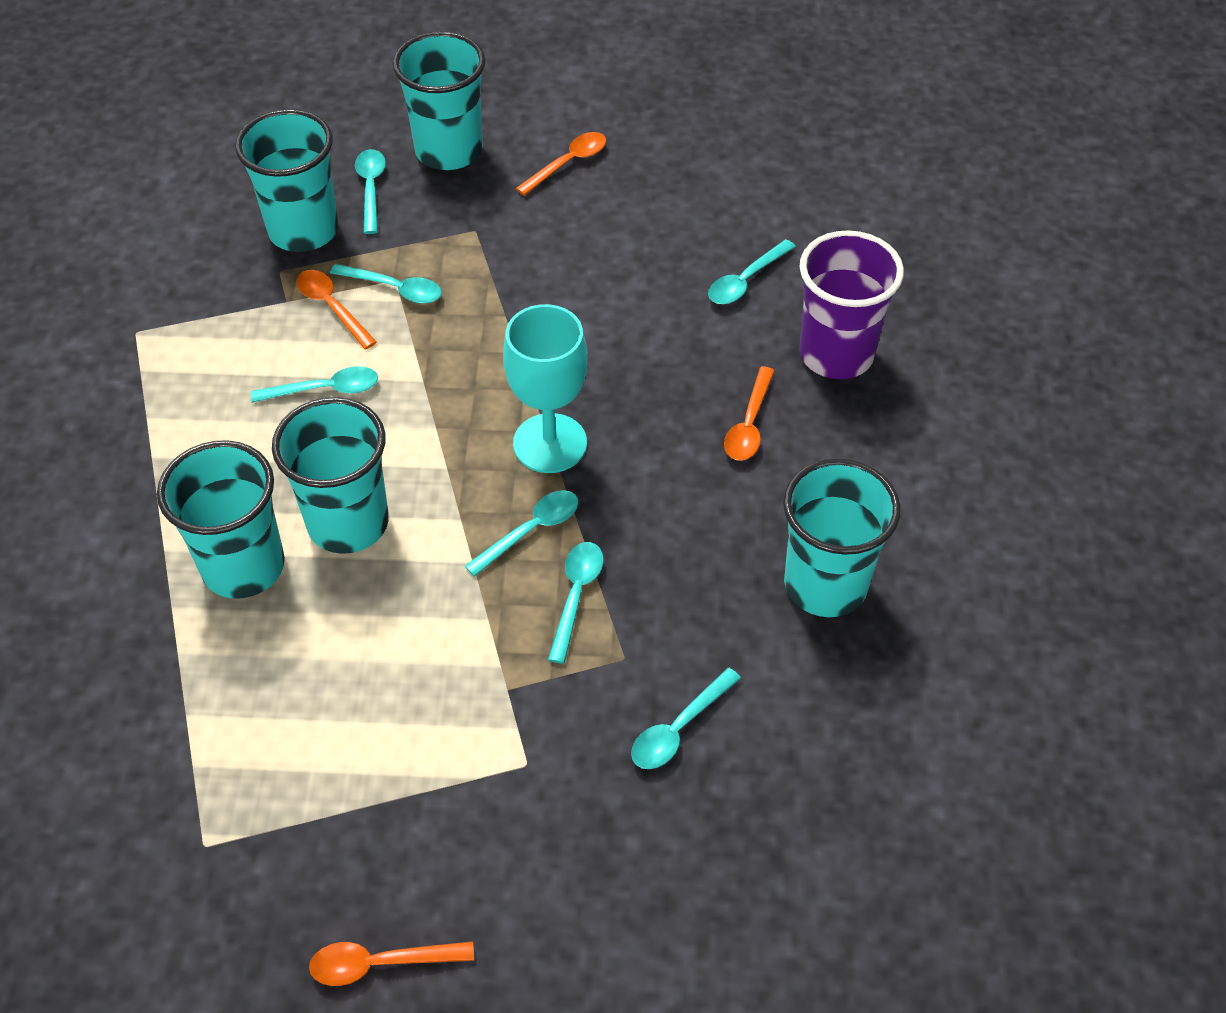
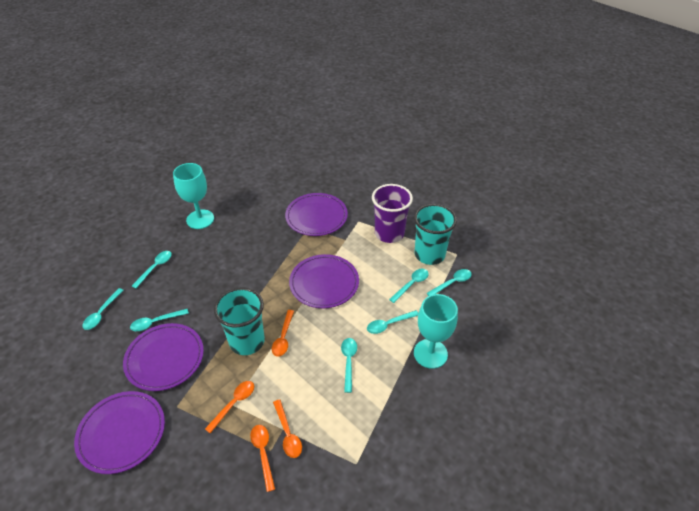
purple plate: 0 -> 4
turquoise cup: 5 -> 2
turquoise goblet: 1 -> 2

